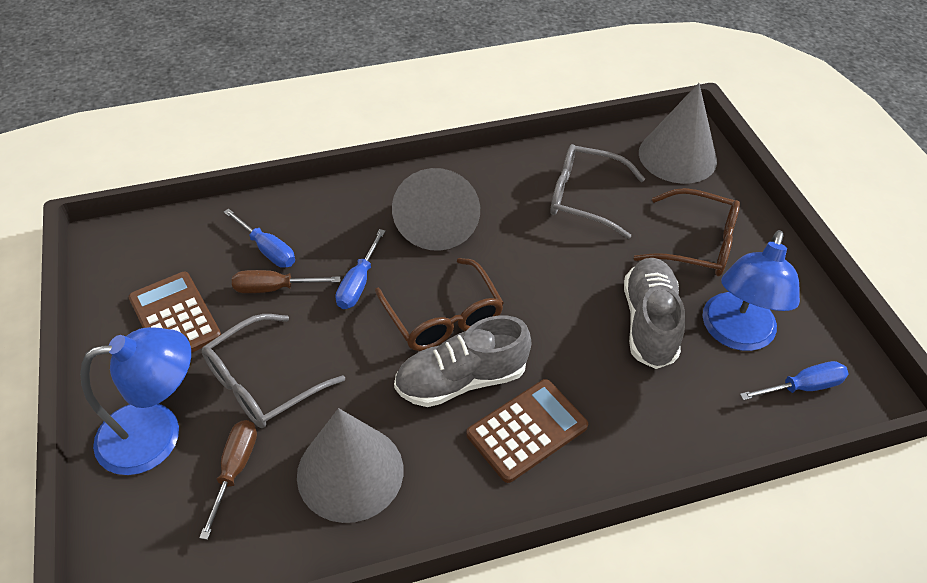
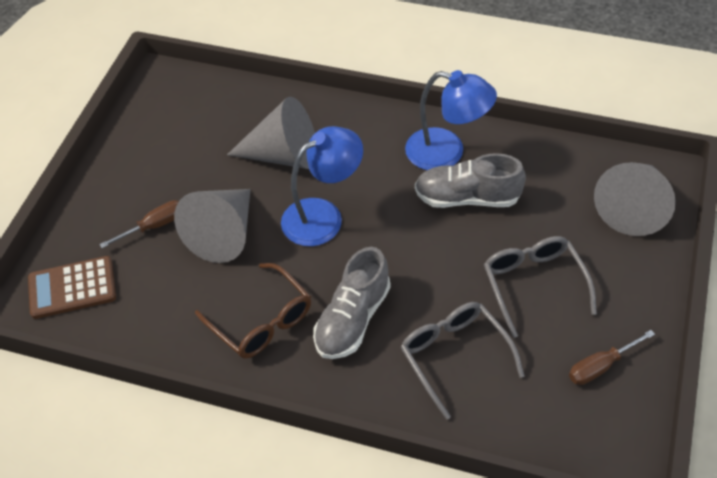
blue screwdriver: 3 -> 0
brown calculator: 2 -> 1
brown glasses: 2 -> 1

